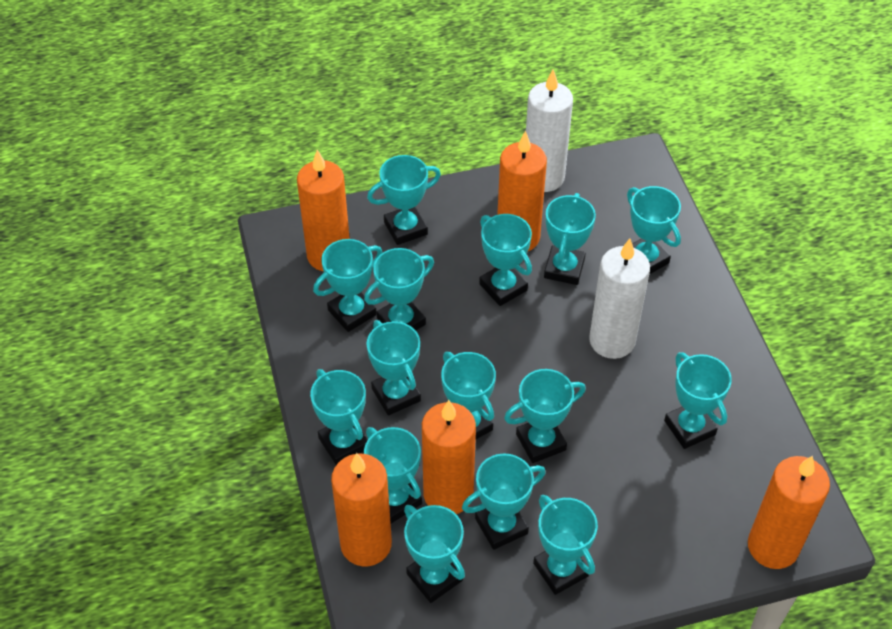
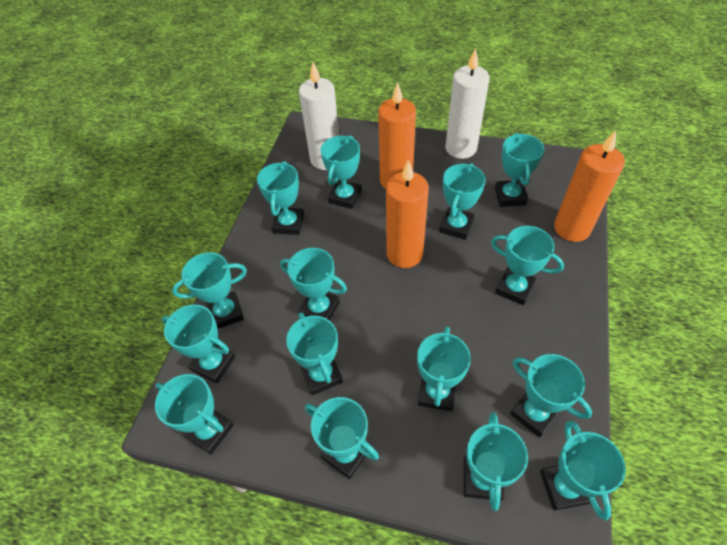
orange candle: 5 -> 3

